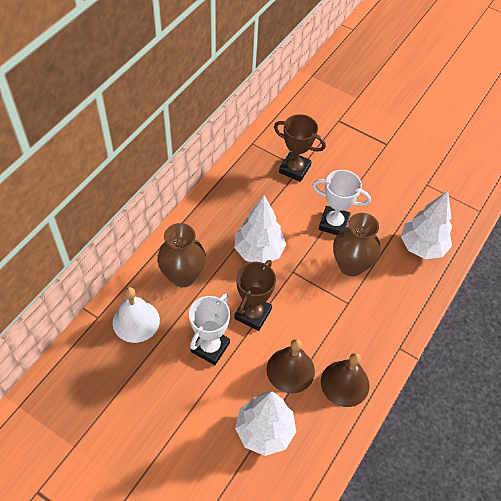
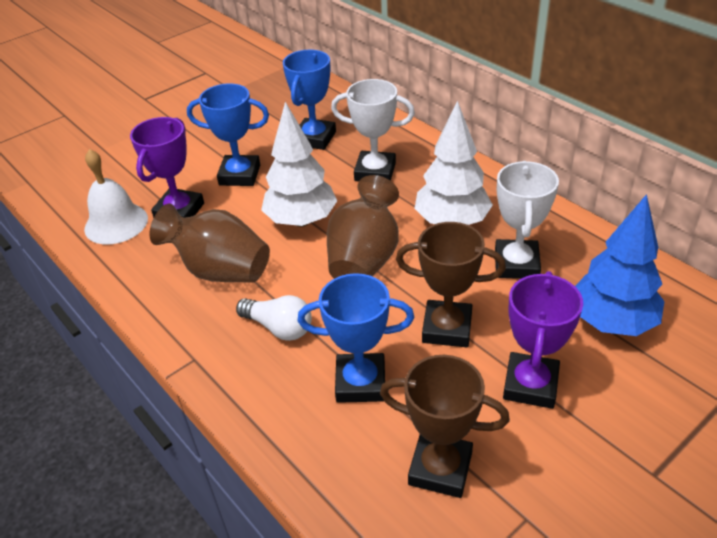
blue tree: 0 -> 1
blue trophy: 0 -> 3
brown bell: 2 -> 0
purple trophy: 0 -> 2
white light bulb: 0 -> 1
white tree: 3 -> 2

